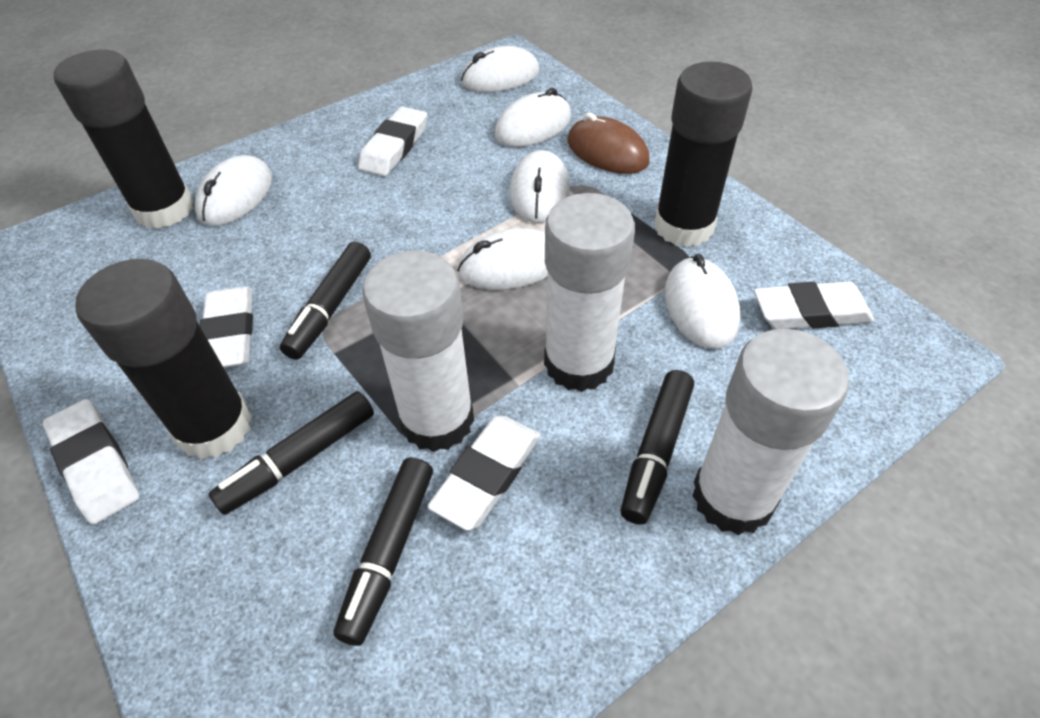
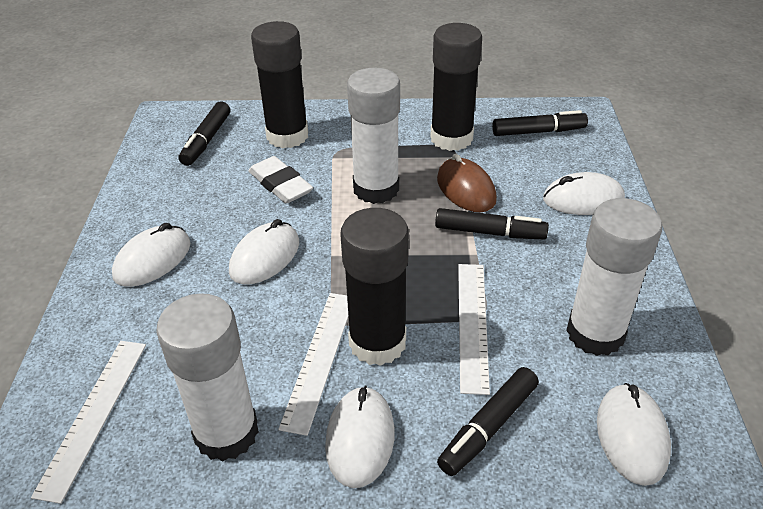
white eraser: 5 -> 1
white mouse: 6 -> 5
white ruler: 0 -> 3

